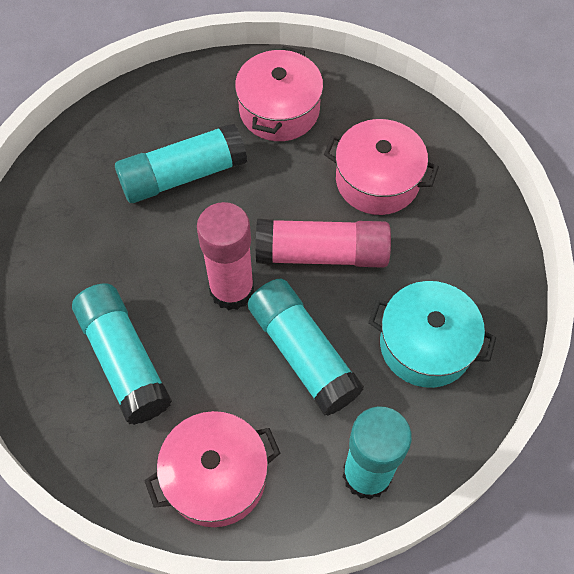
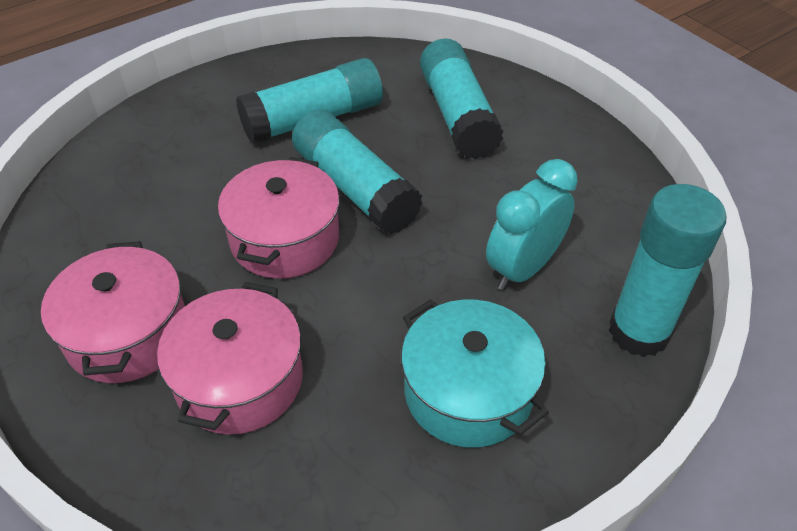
pink glue stick: 2 -> 0
turquoise clock: 0 -> 1

